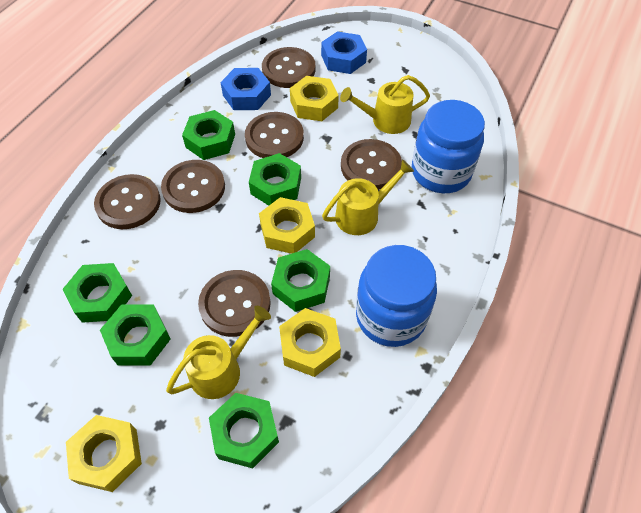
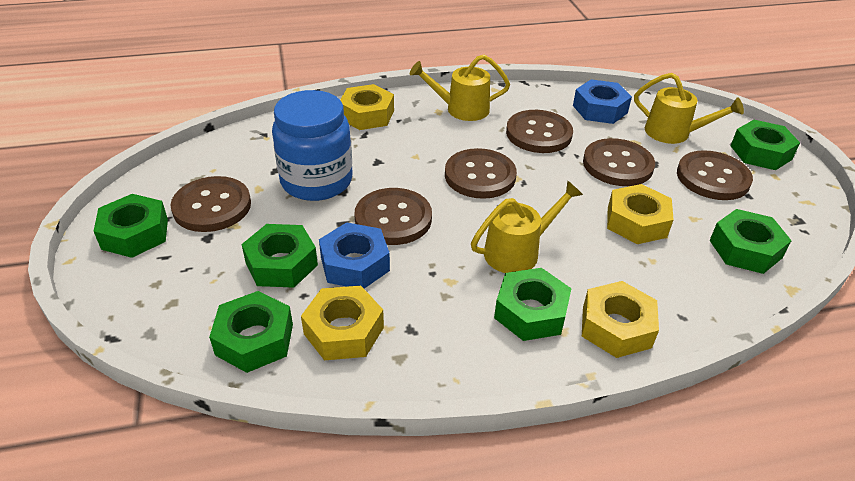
blue jar: 2 -> 1

